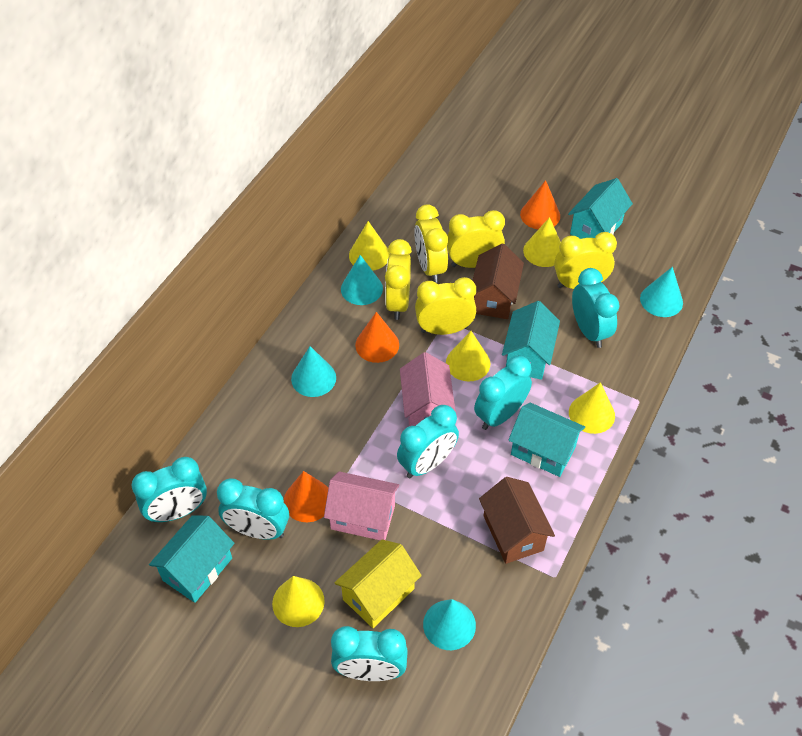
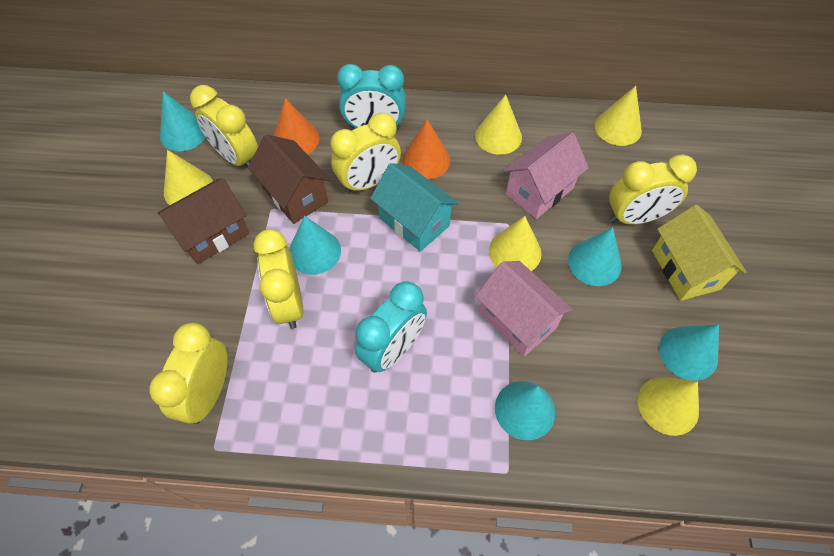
orange cone: 3 -> 2
turquoise clock: 6 -> 2
turquoise cone: 4 -> 5
turquoise house: 4 -> 1

